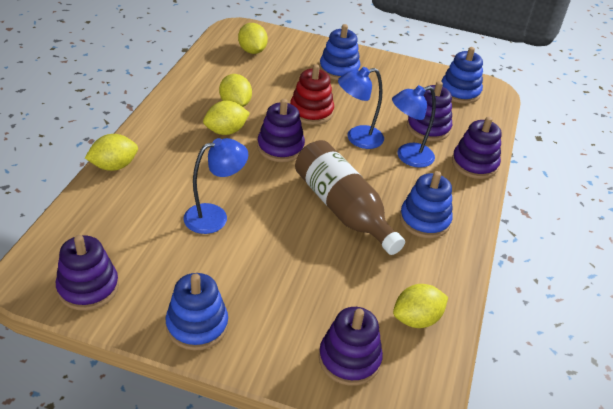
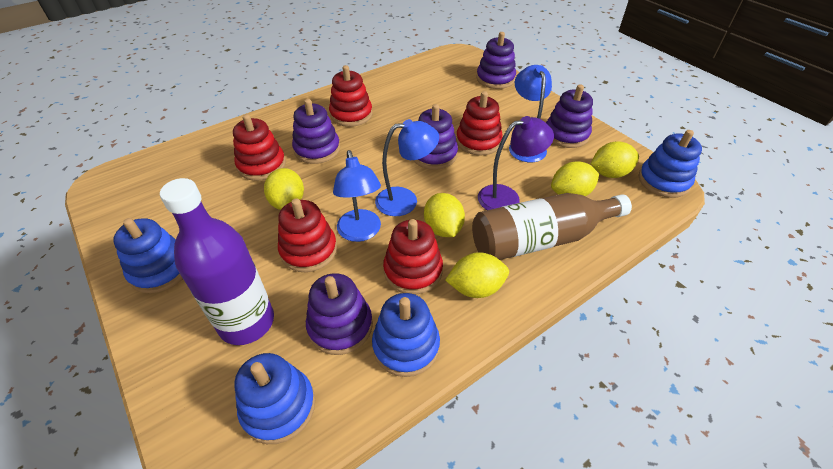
purple bottle: 0 -> 1
purple lamp: 0 -> 1
red stacking toy: 1 -> 5

